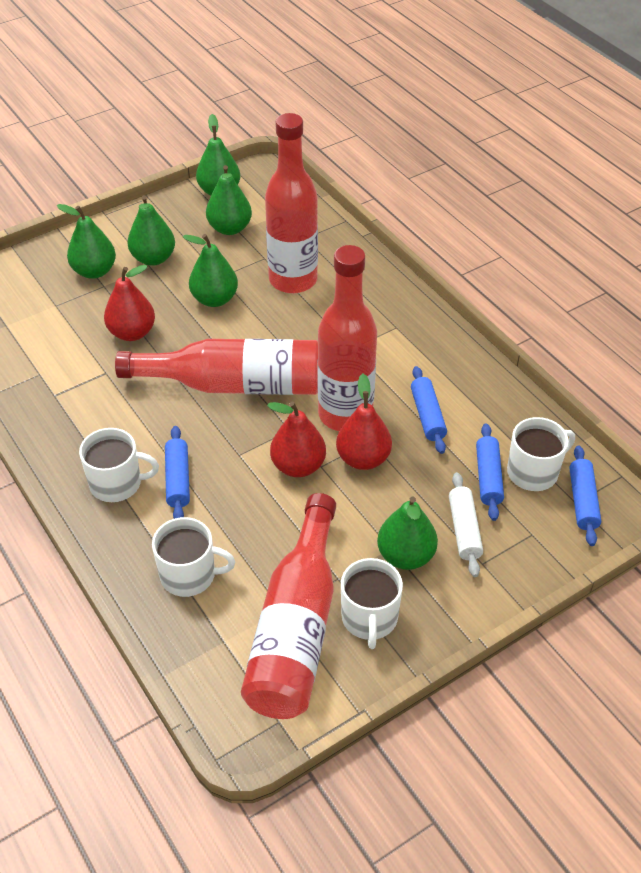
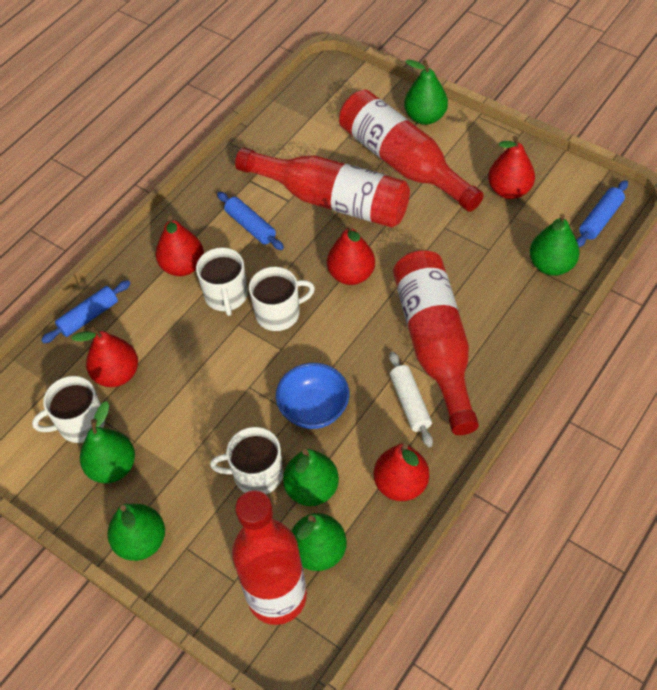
blue bowl: 0 -> 1
blue rolling pin: 4 -> 3
red pear: 3 -> 5

